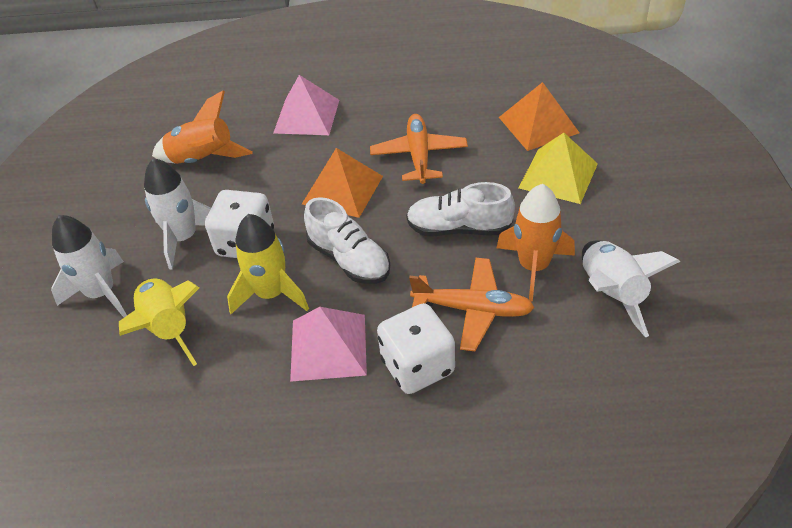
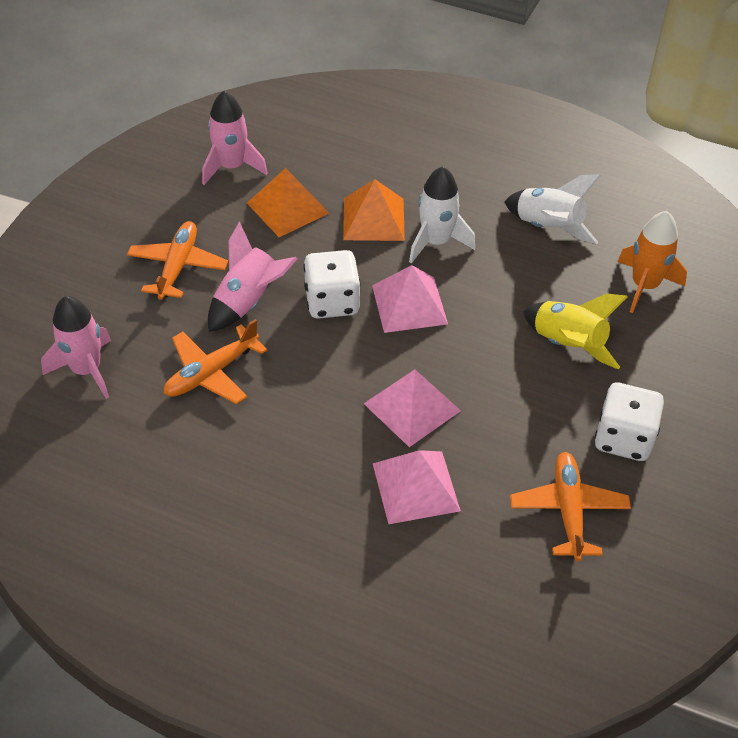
orange plane: 2 -> 3
orange rocket: 2 -> 1
pink pyramid: 2 -> 3
pink rocket: 0 -> 3
white rocket: 3 -> 2
white shoe: 2 -> 0
yellow pyramid: 1 -> 0
yellow rocket: 2 -> 1

